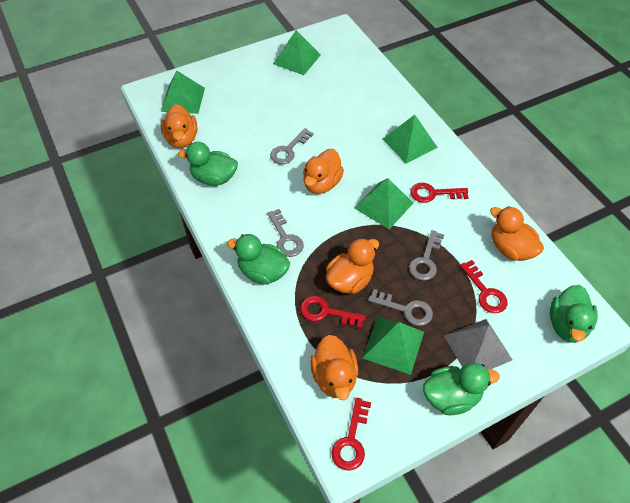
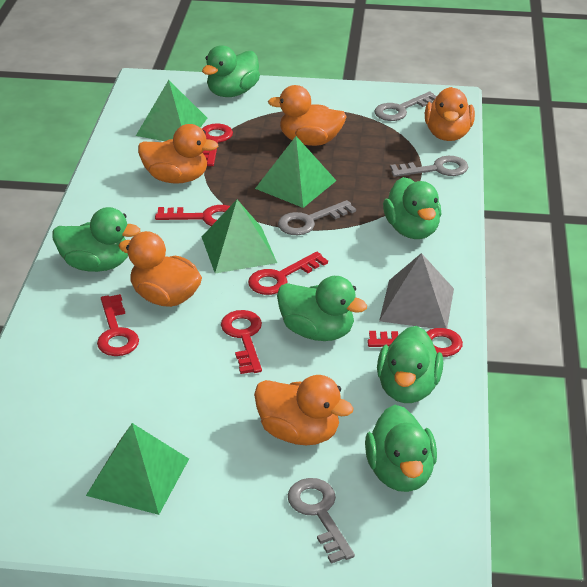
green duck: 4 -> 6
green pyramid: 5 -> 4
red key: 4 -> 6

